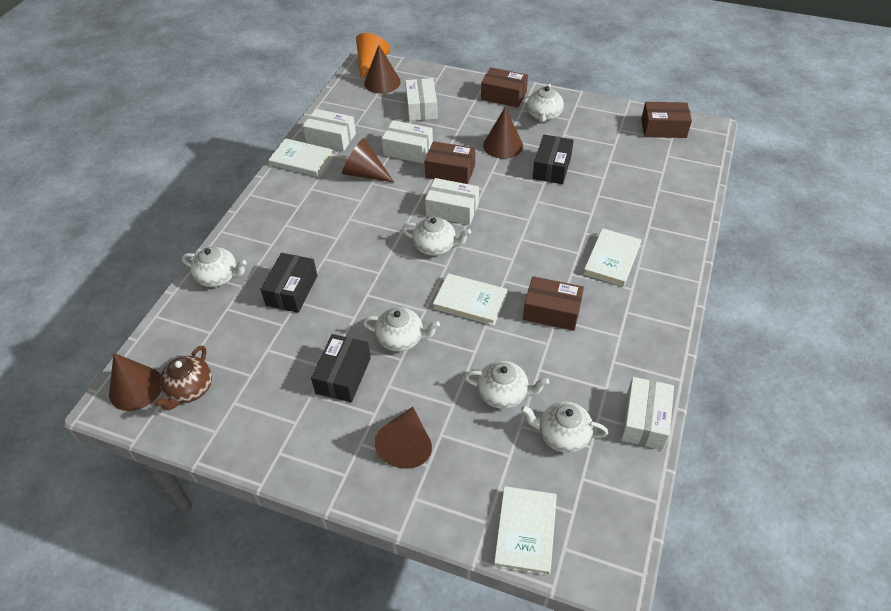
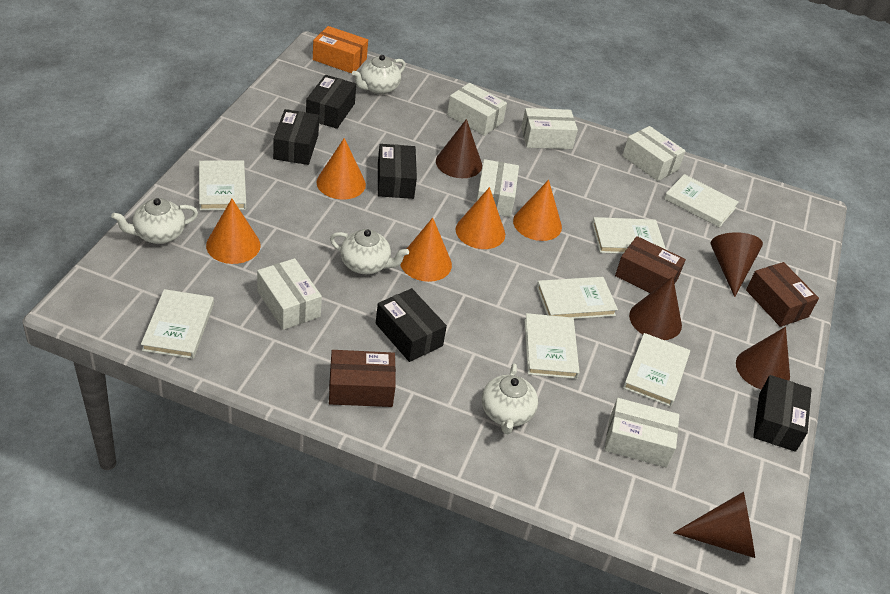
black box: 3 -> 5
brown box: 4 -> 3
brown teapot: 1 -> 0
orange box: 0 -> 1
orange cone: 1 -> 5
white book: 4 -> 7
white box: 5 -> 6
white teapot: 6 -> 4

